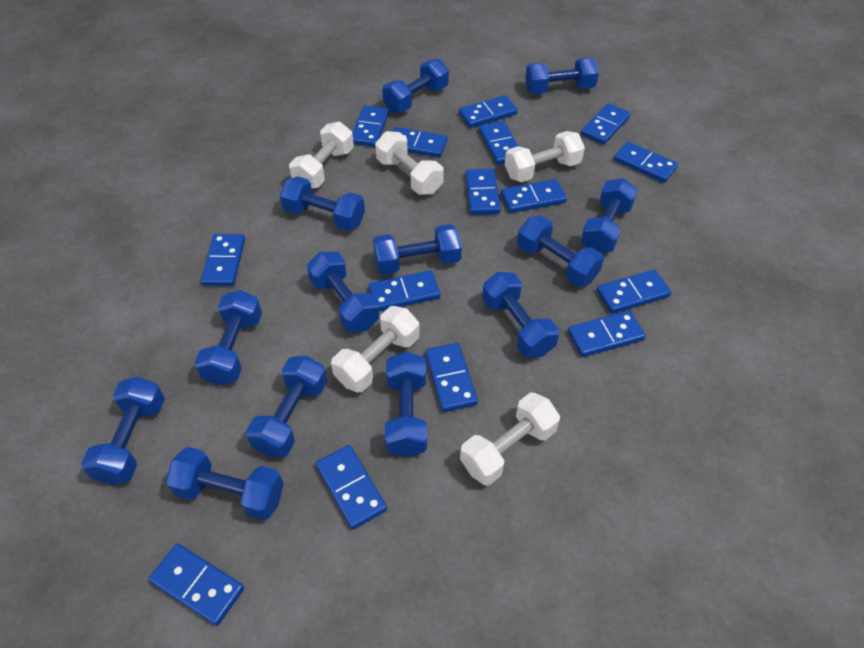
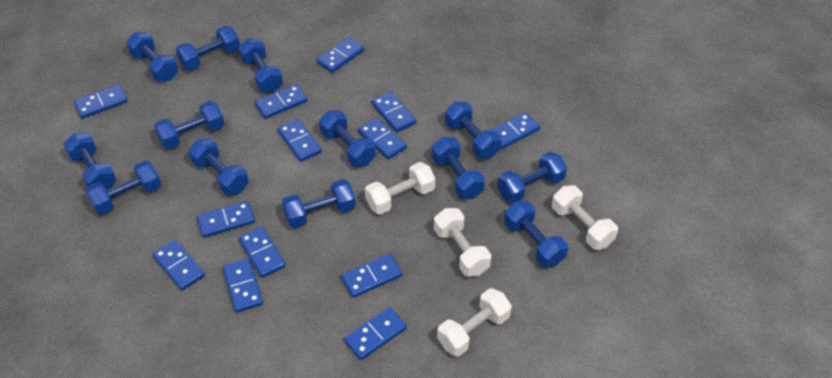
blue domino: 15 -> 13
white dumbbell: 5 -> 4

